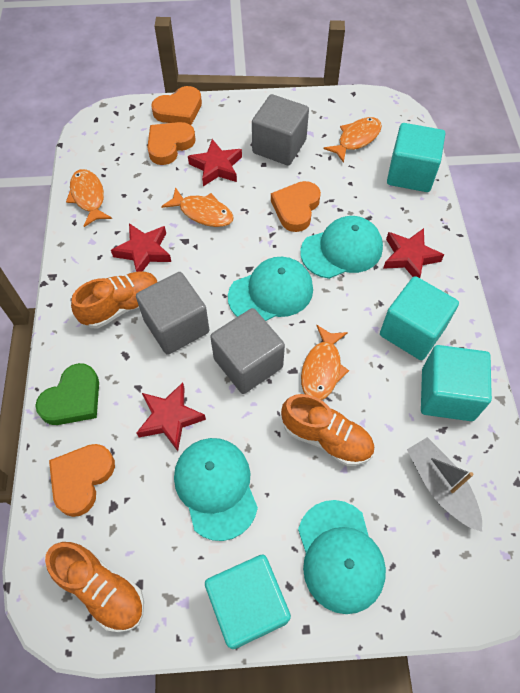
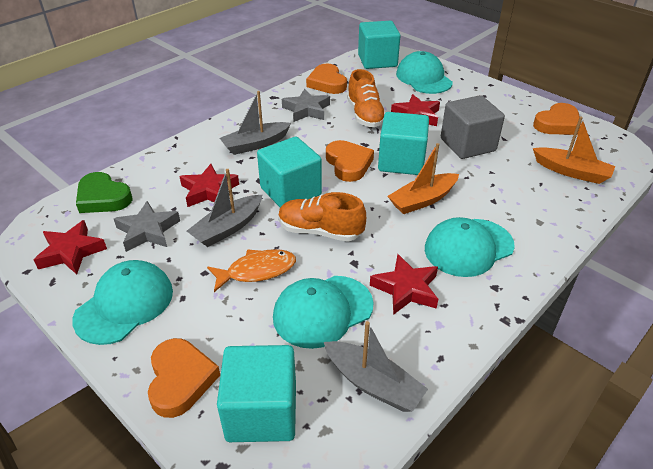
grey boat: 1 -> 3
grey cube: 3 -> 1
grey star: 0 -> 2
orange boat: 0 -> 2
orange fish: 4 -> 1
orange shoe: 3 -> 2

